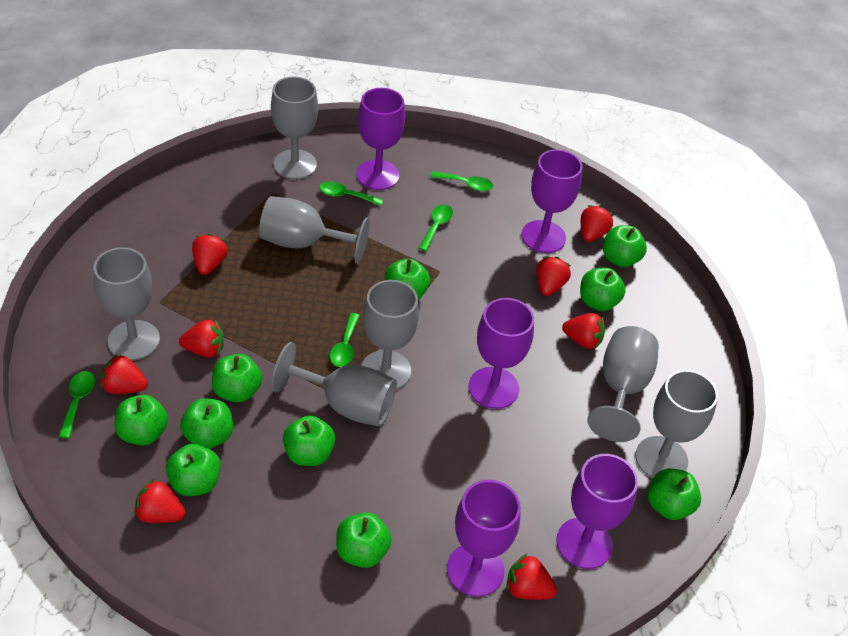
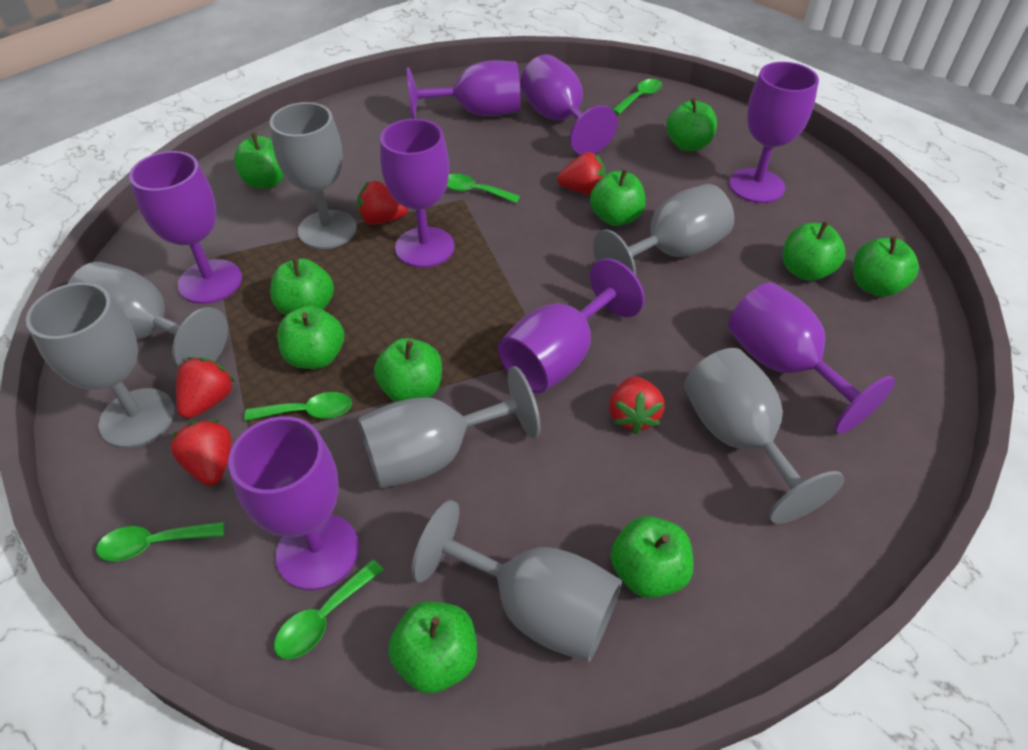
purple goblet: 5 -> 8
red strawberry: 8 -> 5

